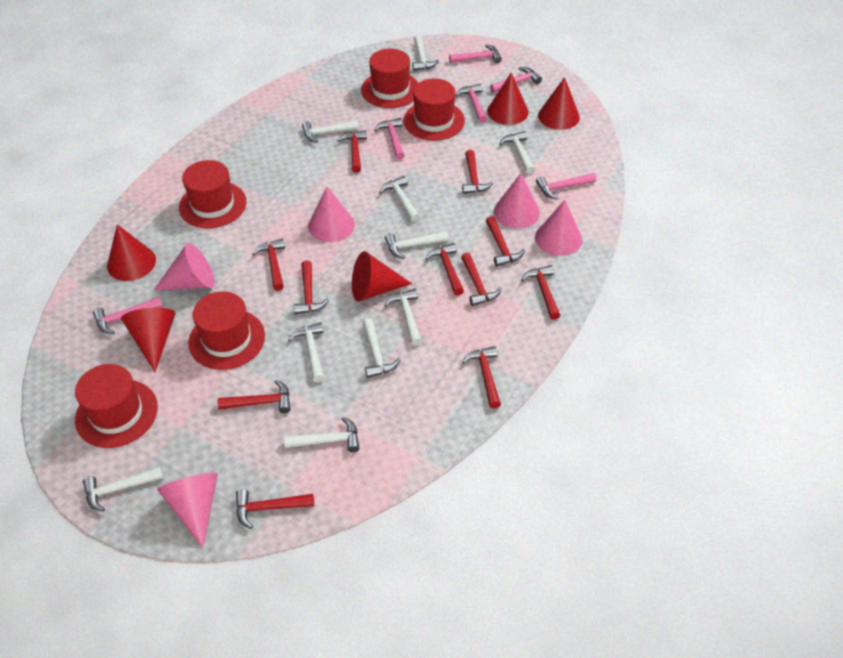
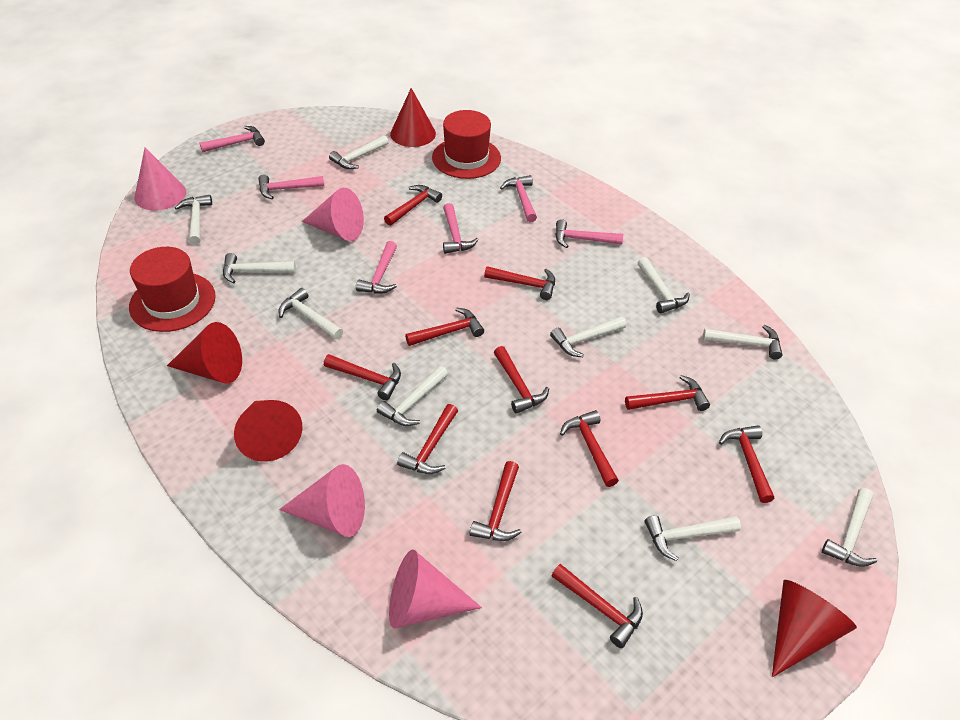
pink cone: 5 -> 4
red cone: 5 -> 4
red hat: 5 -> 2

